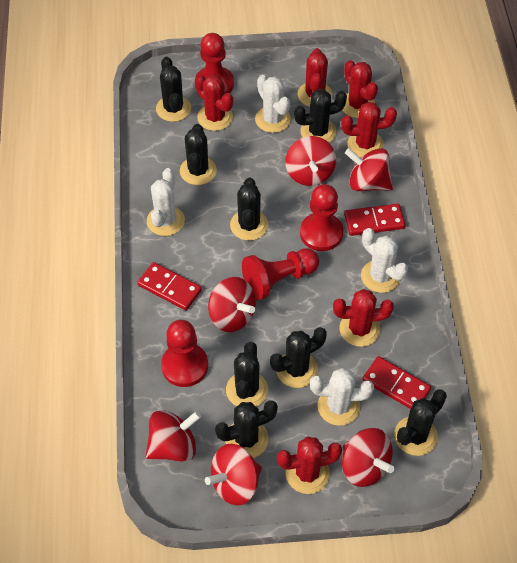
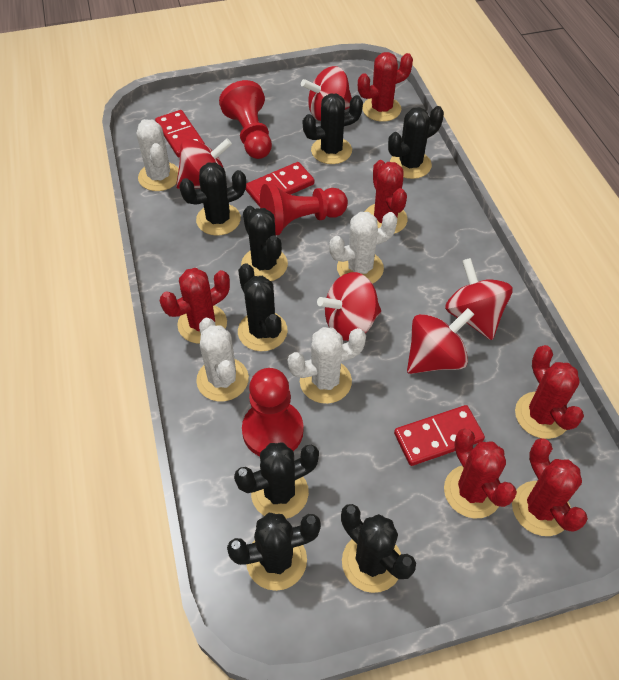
red pawn: 4 -> 3
red spinning top: 6 -> 5

